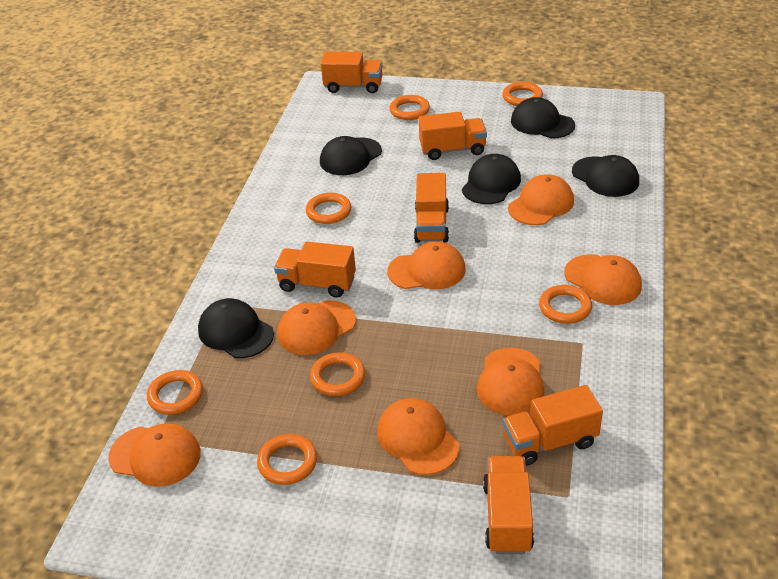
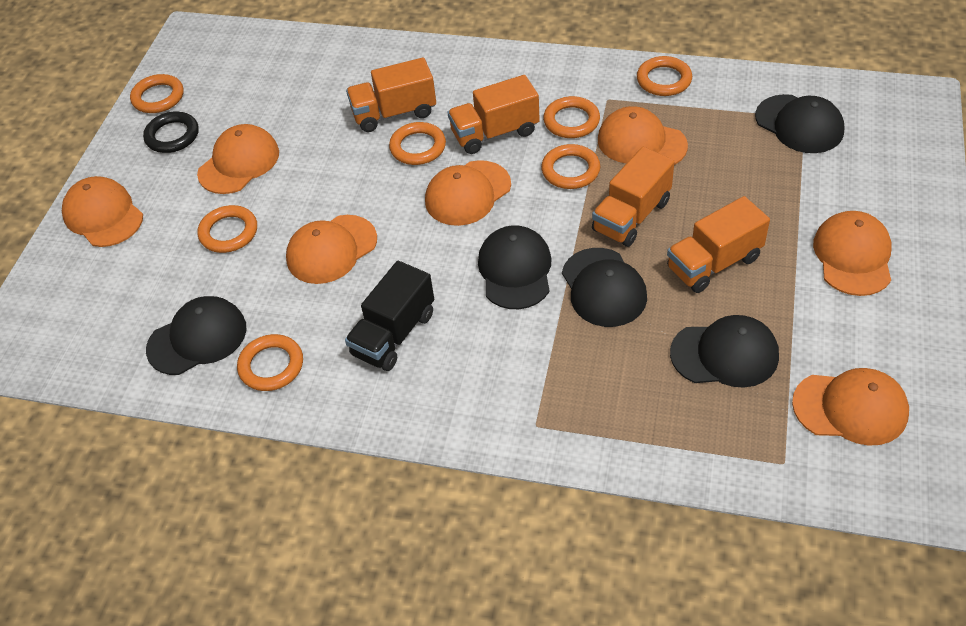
black ring: 0 -> 1
black truck: 0 -> 1
orange truck: 6 -> 4

